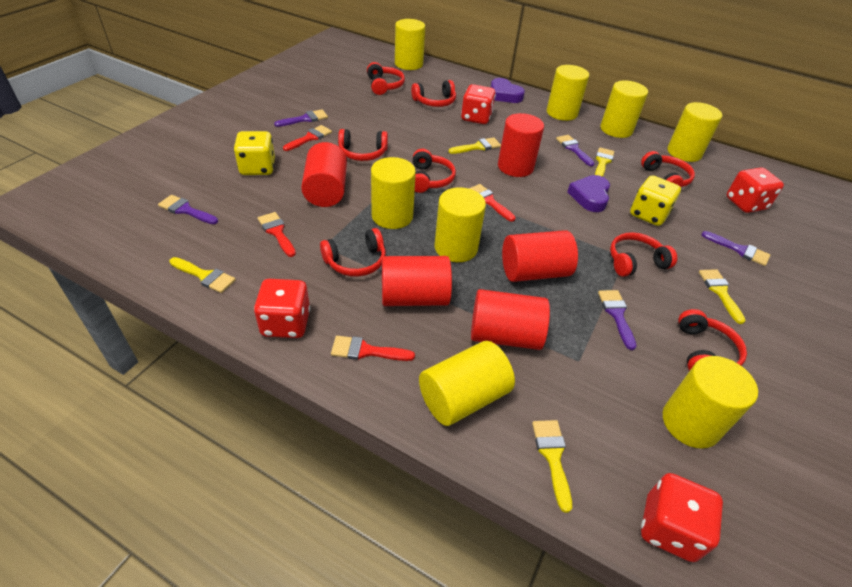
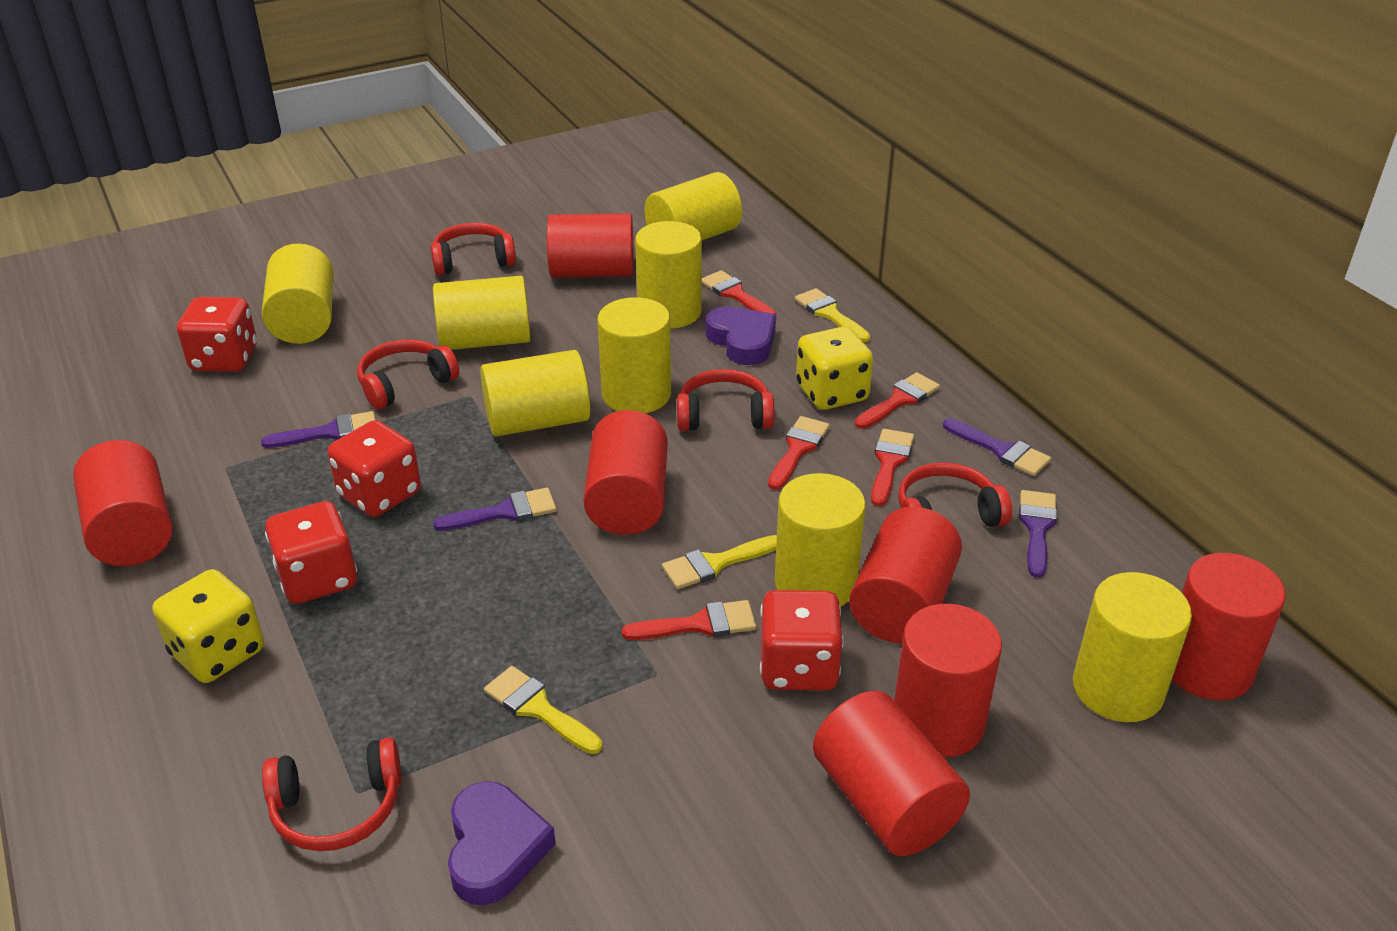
purple brush: 5 -> 4
red brush: 4 -> 5
red cylinder: 5 -> 7
red headphones: 8 -> 5
yellow brush: 5 -> 3

